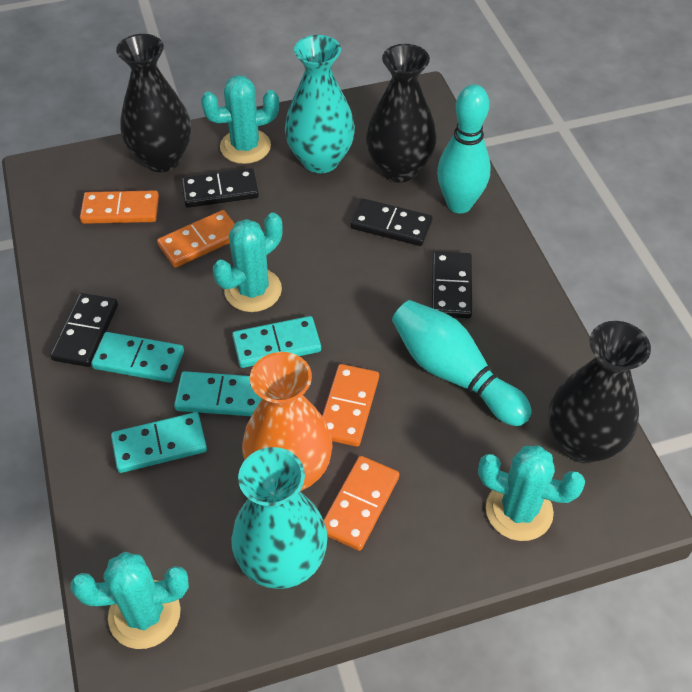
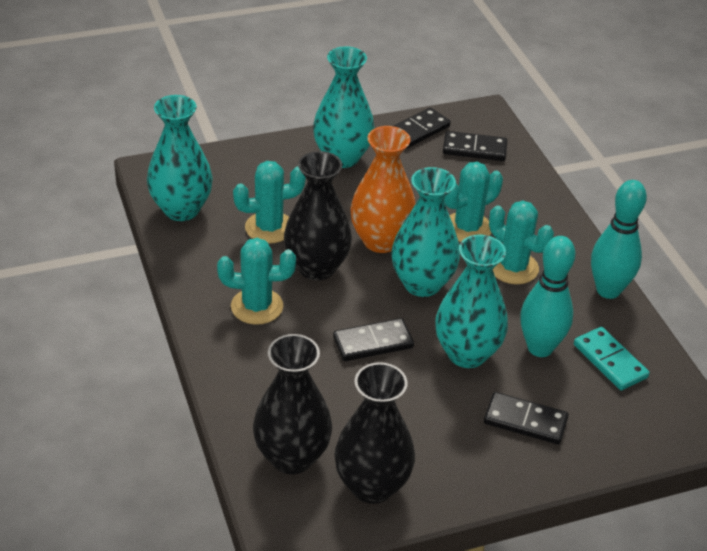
orange domino: 4 -> 0
turquoise domino: 4 -> 1
turquoise vase: 2 -> 4

